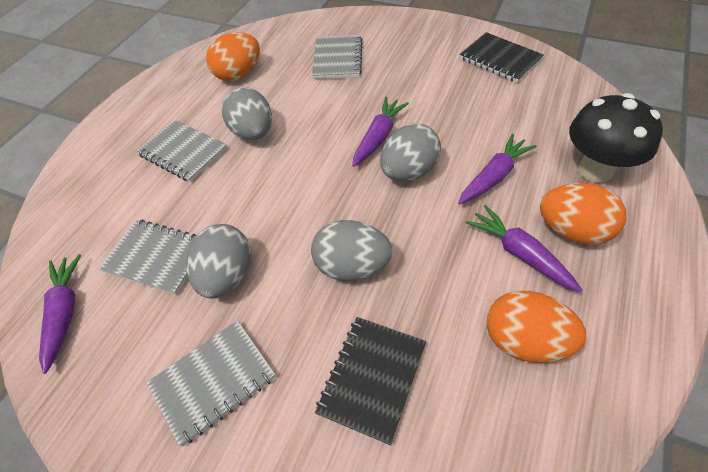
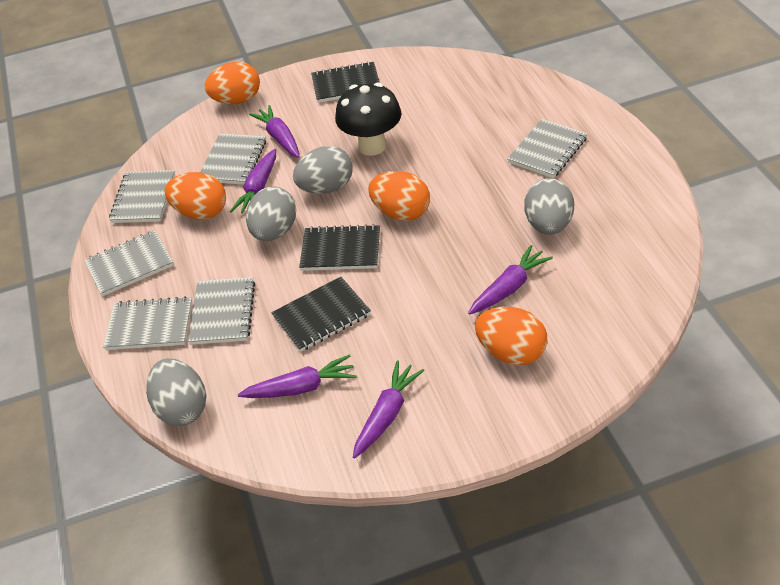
black notebook: 2 -> 3
grey notebook: 4 -> 6
orange egg: 3 -> 4
purple carrot: 4 -> 5

